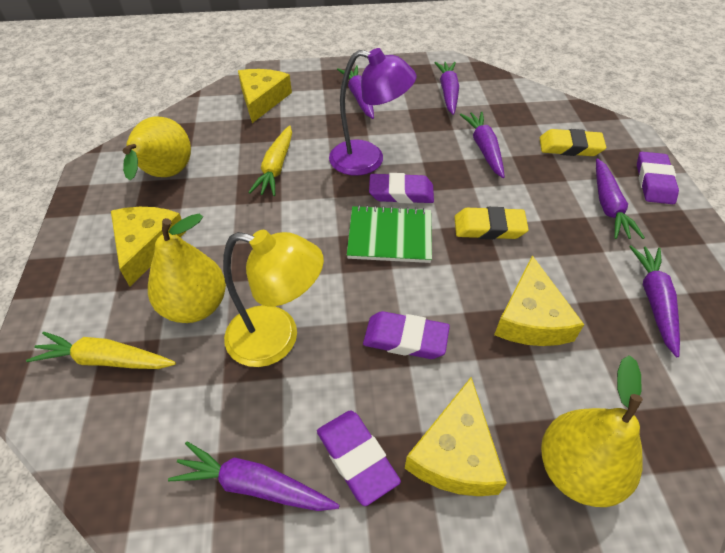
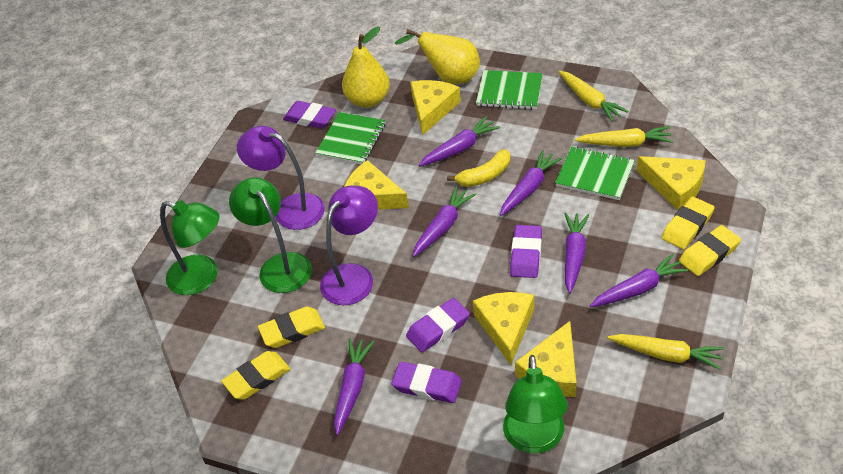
green lamp: 0 -> 3
green notebook: 1 -> 3
purple lamp: 1 -> 2
yellow banana: 0 -> 1
yellow carrot: 2 -> 3
yellow cheese: 4 -> 5
yellow eraser: 2 -> 4
yellow lamp: 1 -> 0
yellow pear: 3 -> 2

